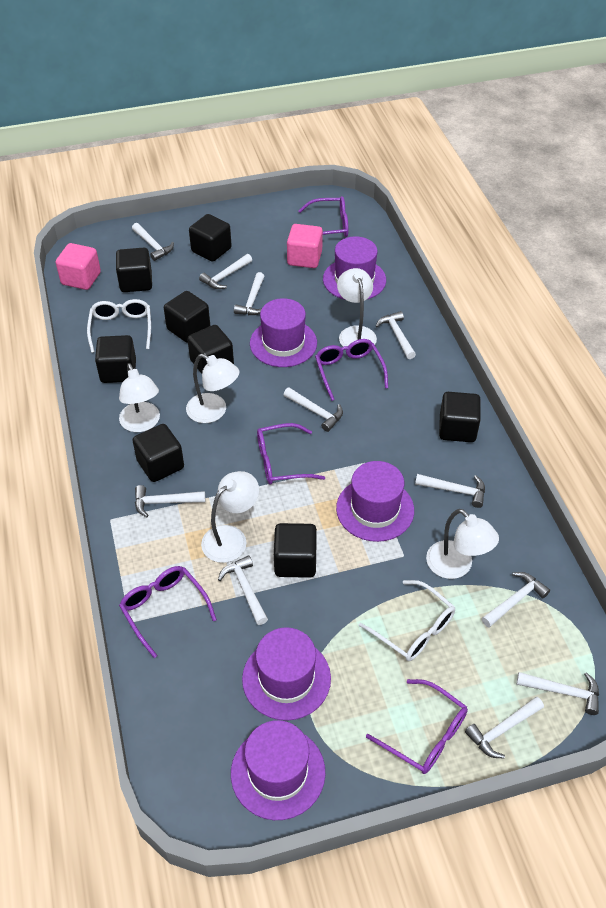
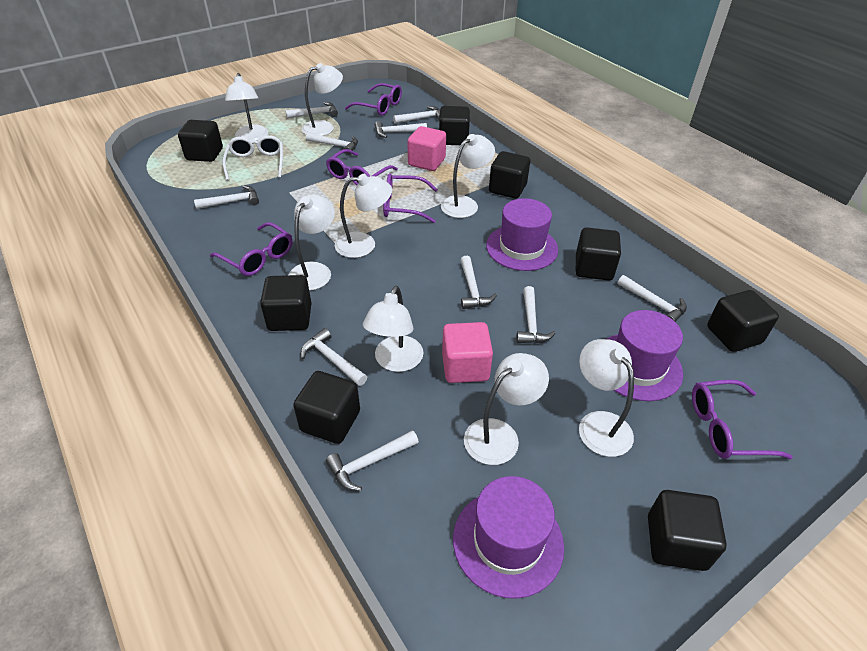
purple hat: 5 -> 3
white glasses: 2 -> 1
white hammer: 11 -> 10
white lamp: 5 -> 8

